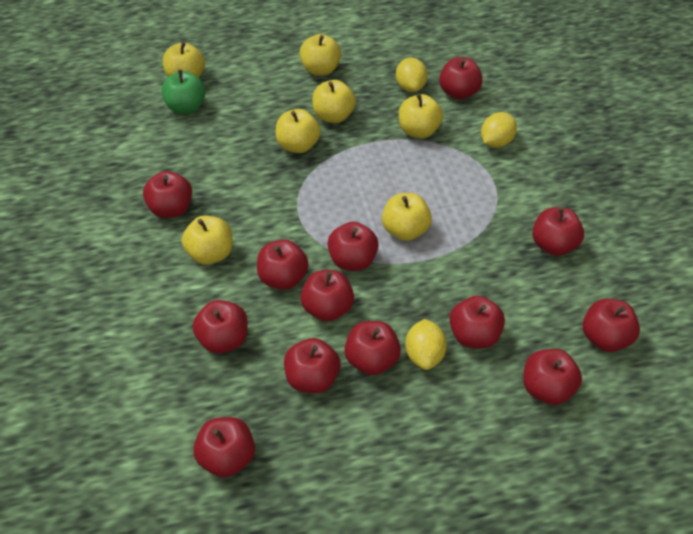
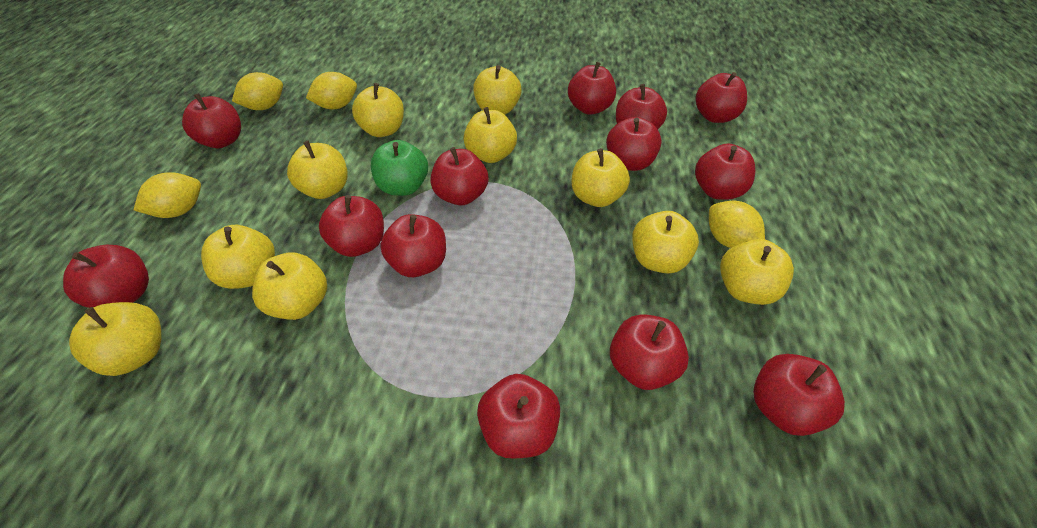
yellow apple: 7 -> 10
yellow lemon: 3 -> 4

